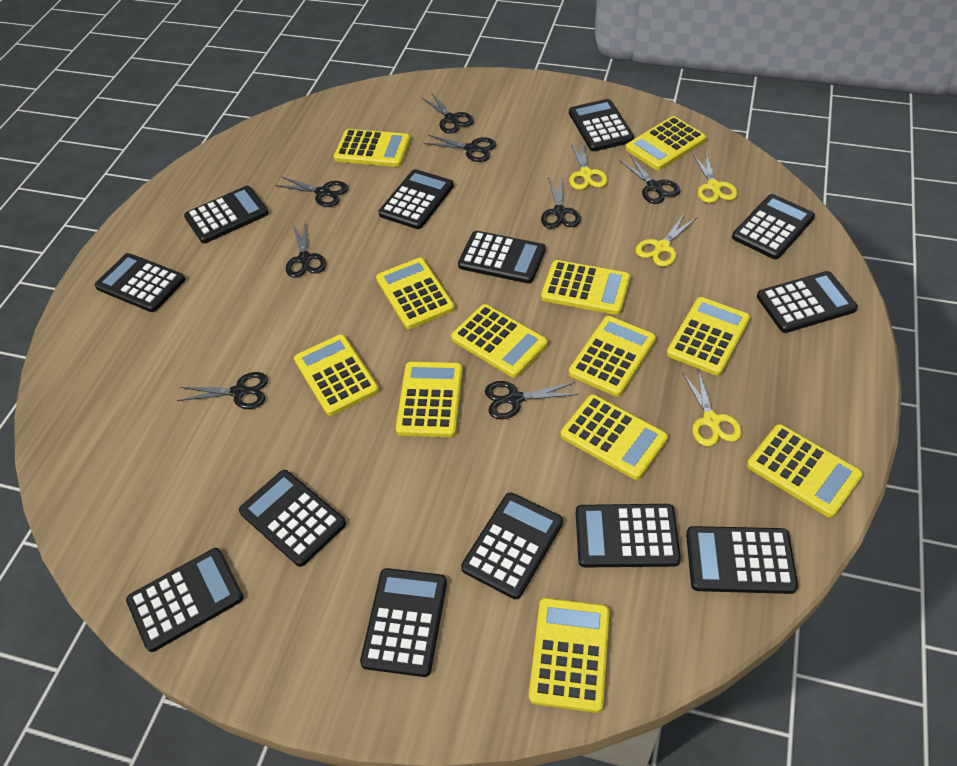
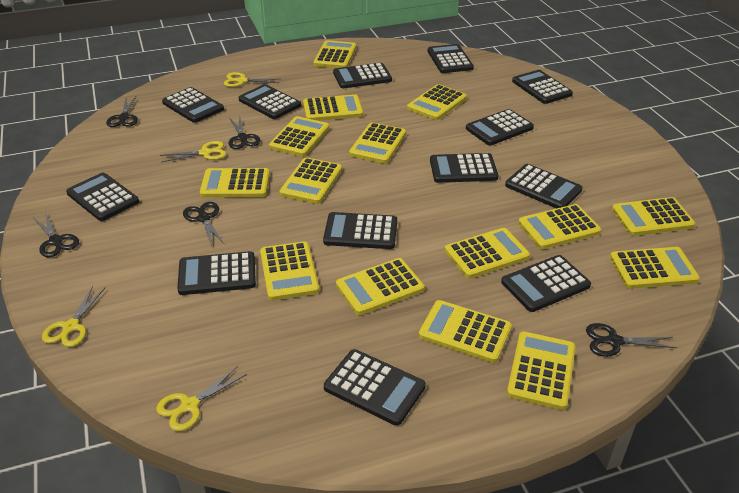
black scissors: 8 -> 5
yellow calculator: 12 -> 15

